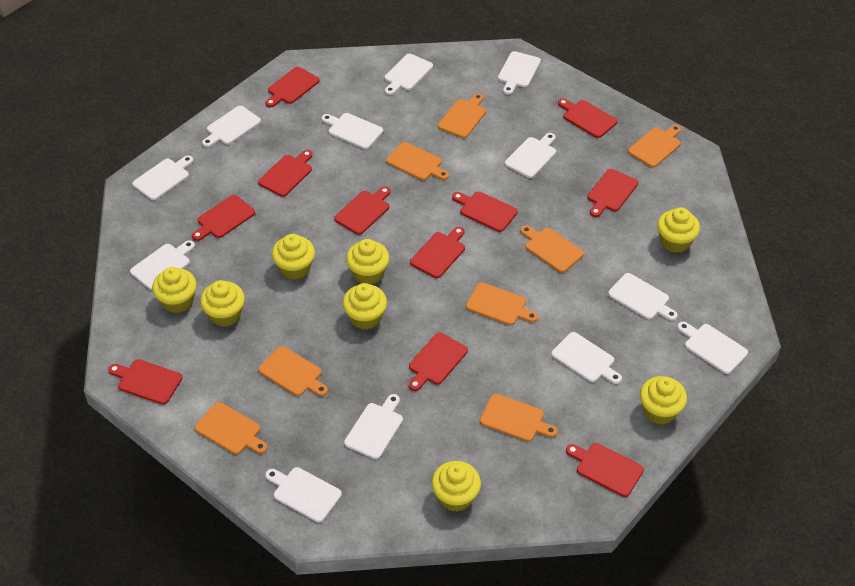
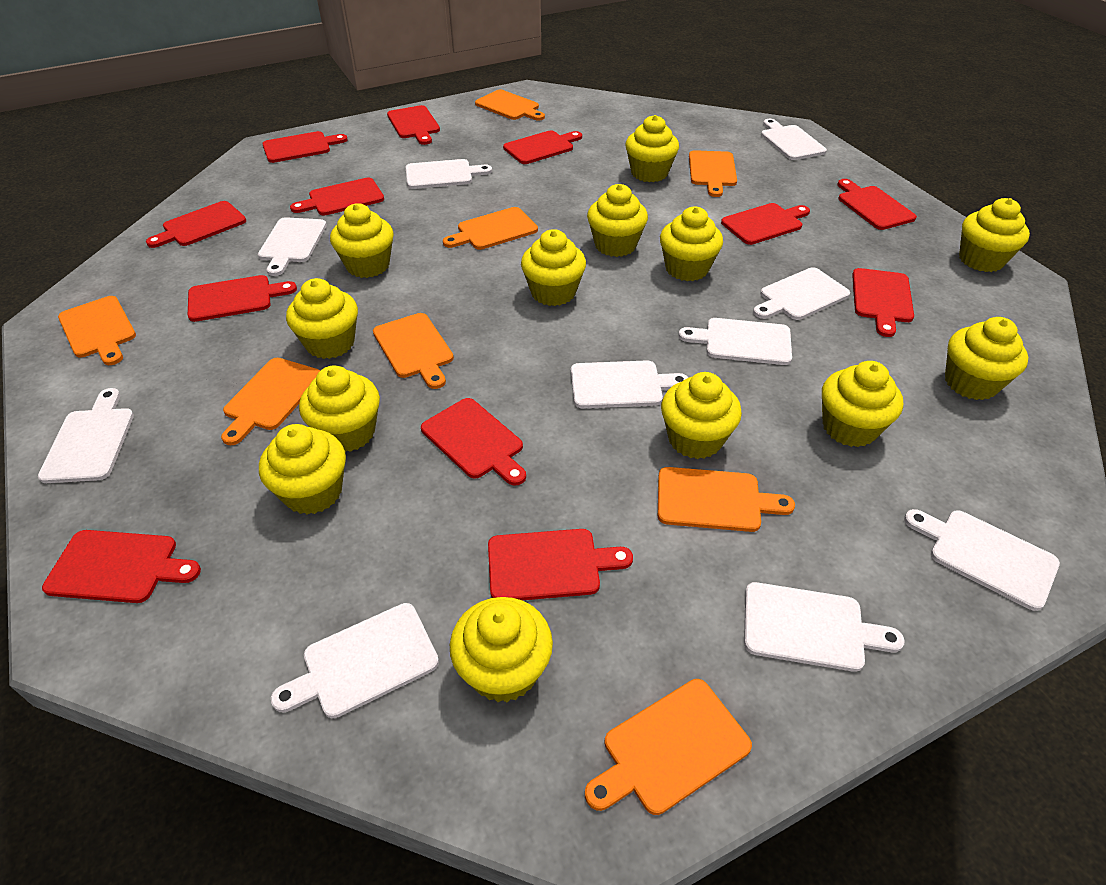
red cutting board: 11 -> 12
white cutting board: 12 -> 10
yellow cupcake: 8 -> 13

